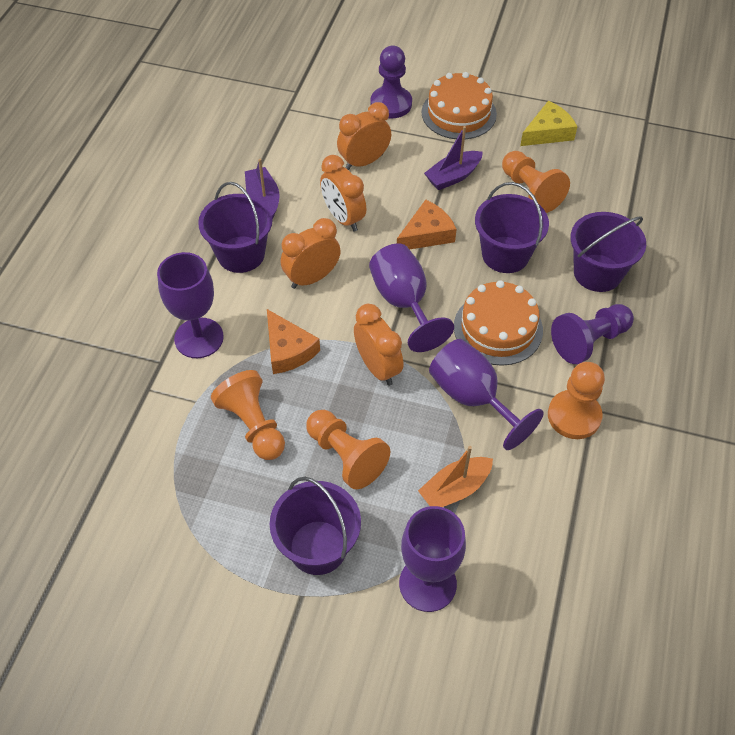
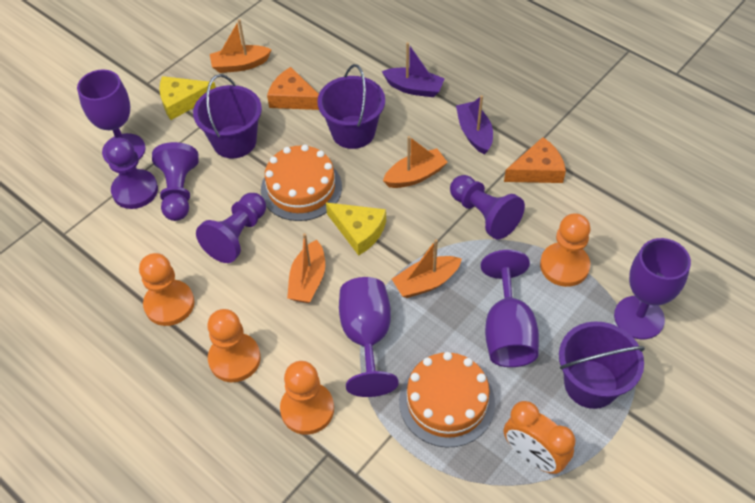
orange boat: 1 -> 4
orange clock: 4 -> 1
purple bucket: 4 -> 3
purple pawn: 2 -> 4
yellow cheese: 1 -> 2

